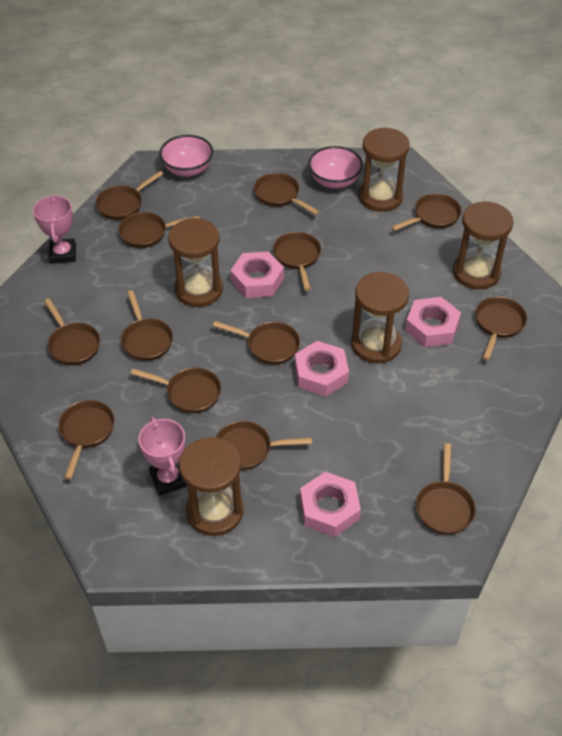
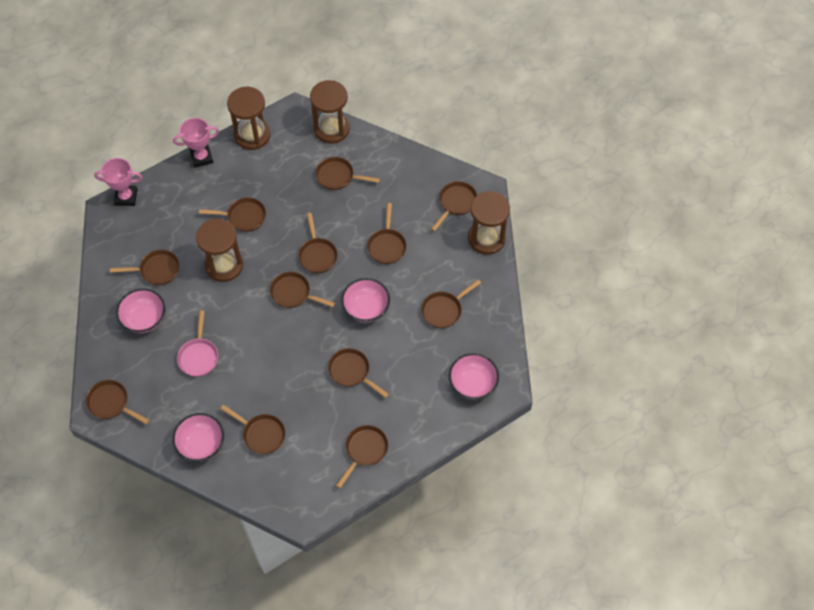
brown hourglass: 5 -> 4
brown pan: 13 -> 12
pink bowl: 2 -> 4
pink nut: 4 -> 0
pink pan: 0 -> 1

